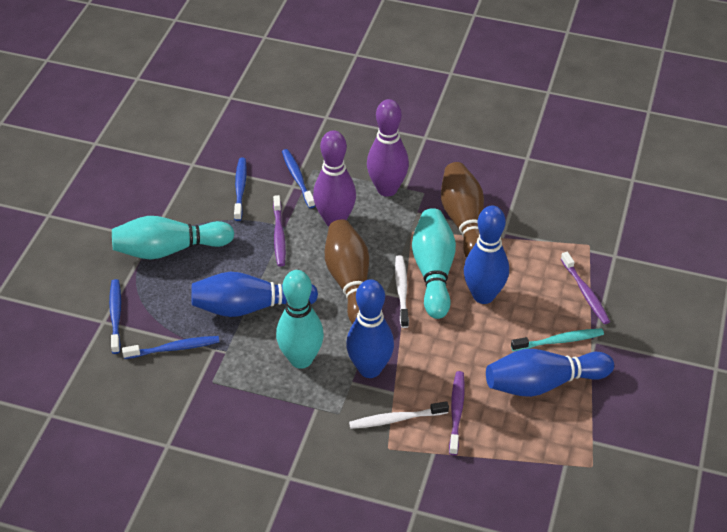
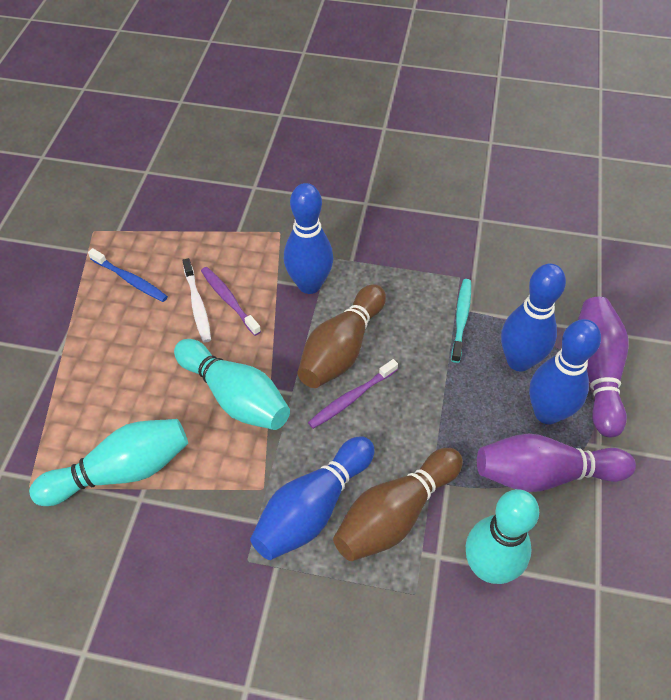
blue toothbrush: 4 -> 1
purple toothbrush: 3 -> 2
white toothbrush: 2 -> 1

